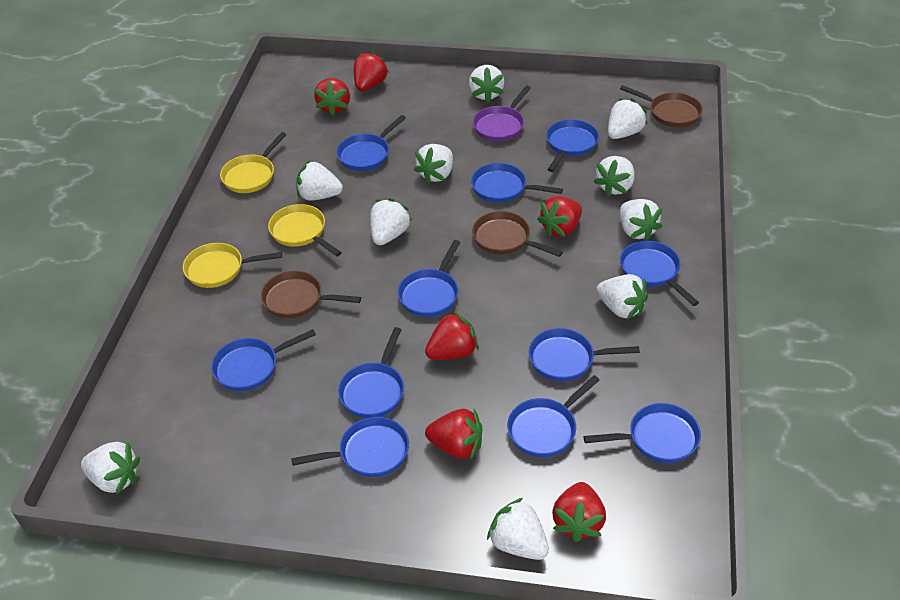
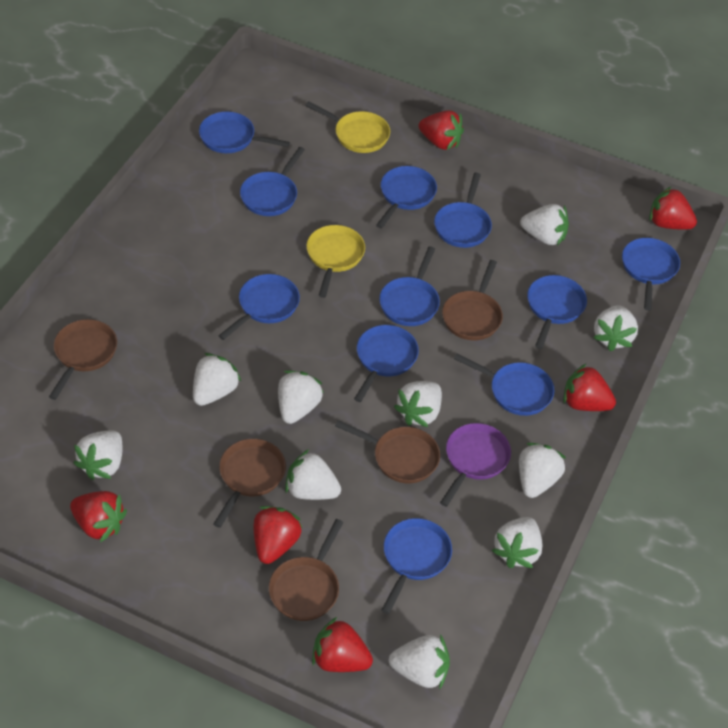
brown pan: 3 -> 5
yellow pan: 3 -> 2

